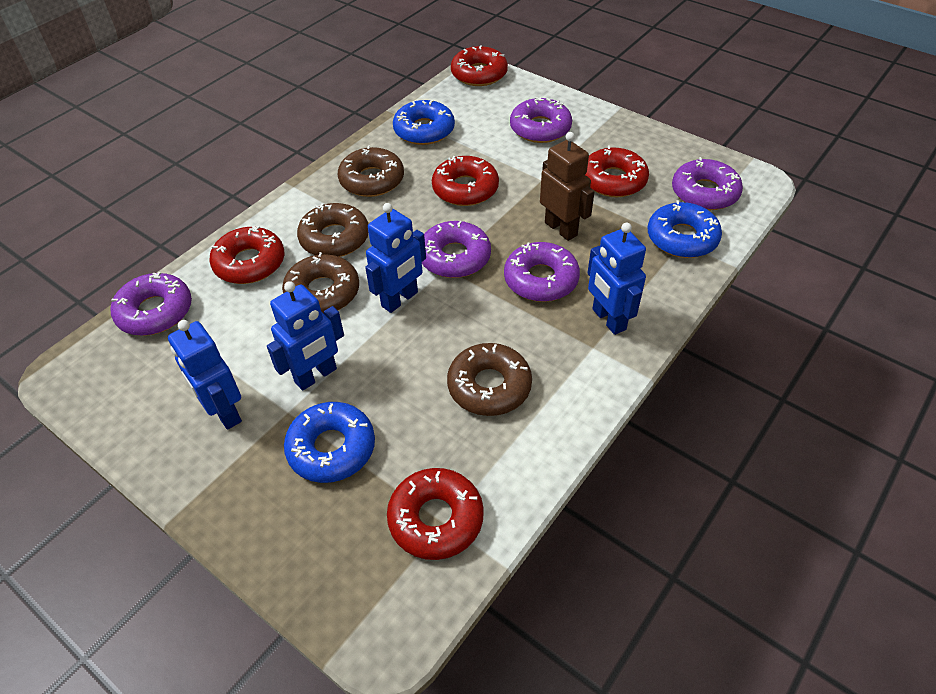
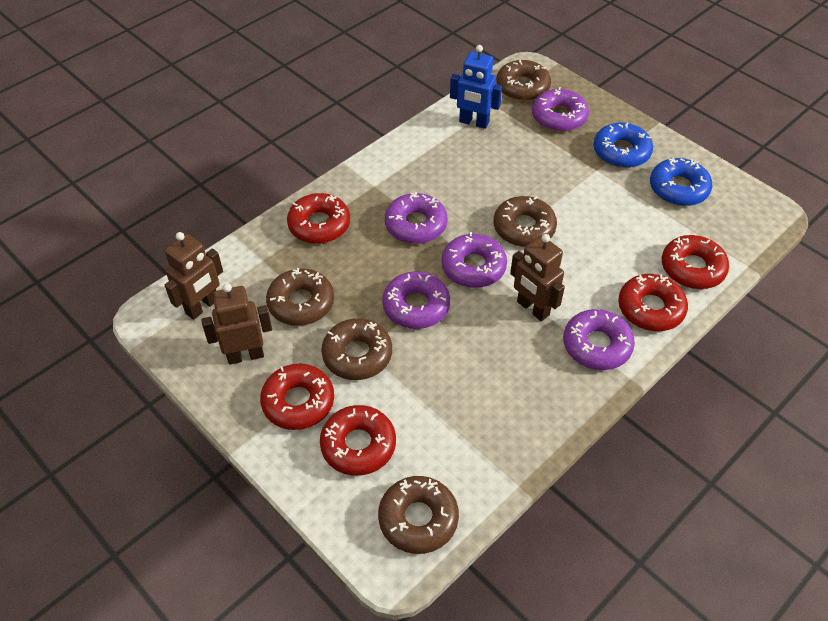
blue donut: 3 -> 2
blue robot: 4 -> 1
brown donut: 4 -> 5
brown robot: 1 -> 3

